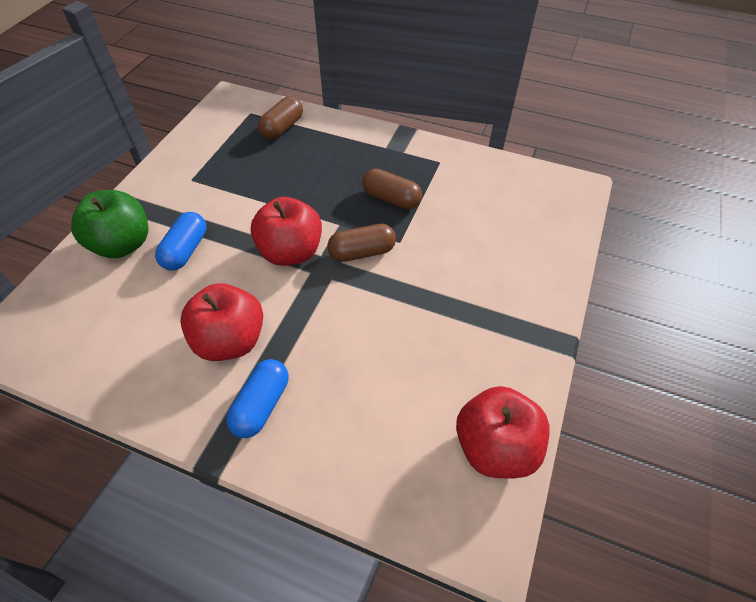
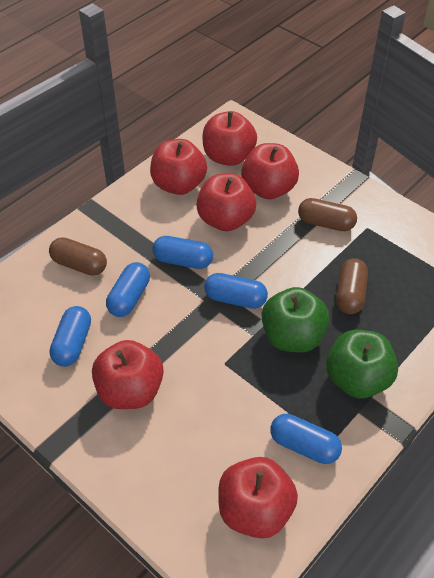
blue capsule: 2 -> 5
green apple: 1 -> 2
red apple: 3 -> 6

